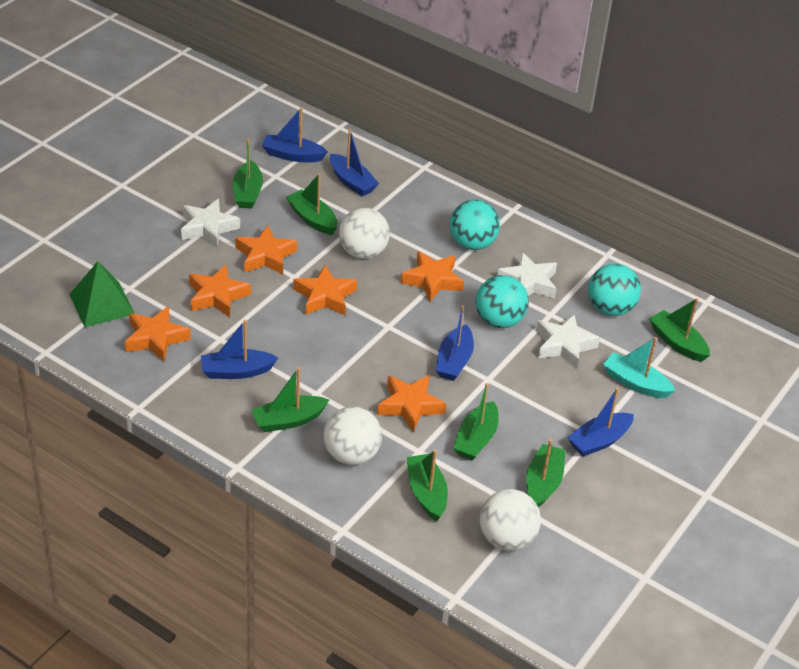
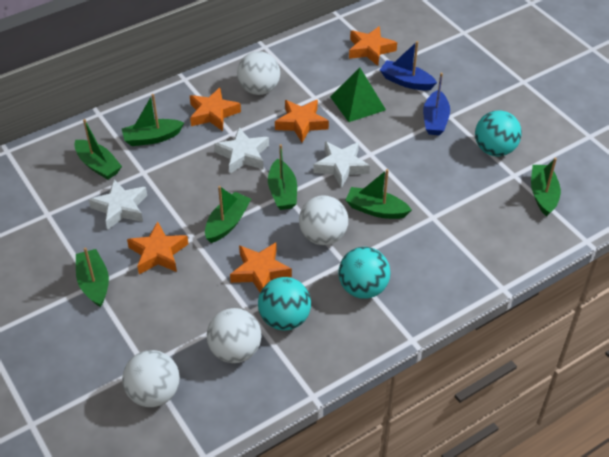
blue boat: 5 -> 2
orange star: 6 -> 5
turquoise boat: 1 -> 0
white ball: 3 -> 4

